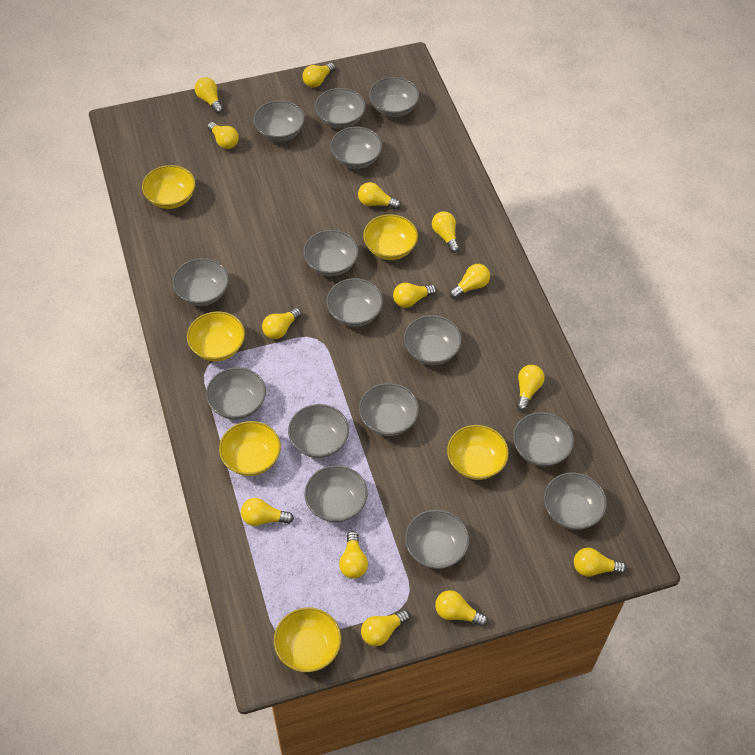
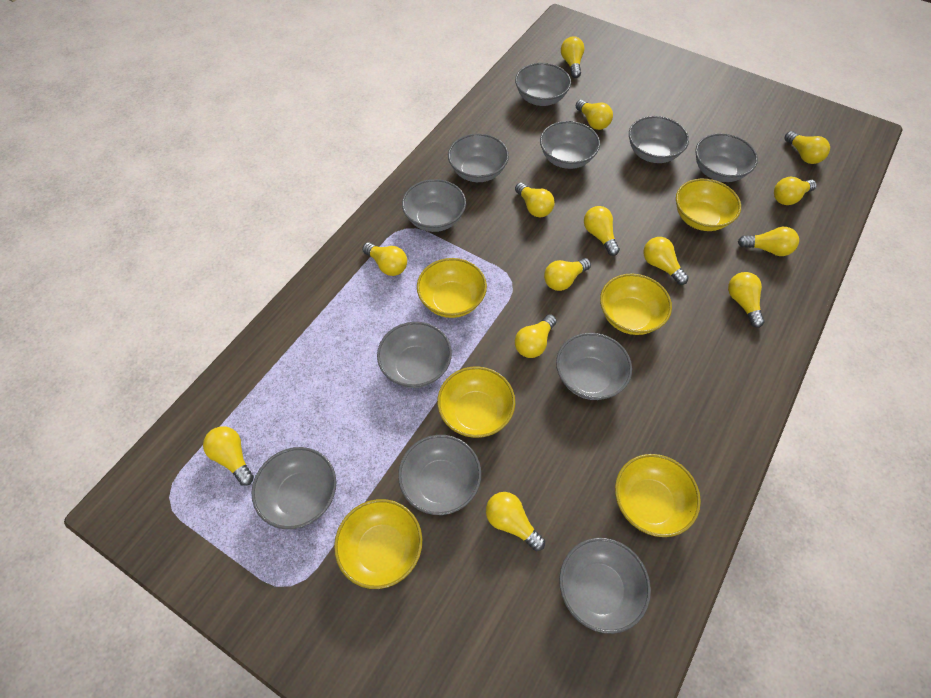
grey bowl: 15 -> 11

